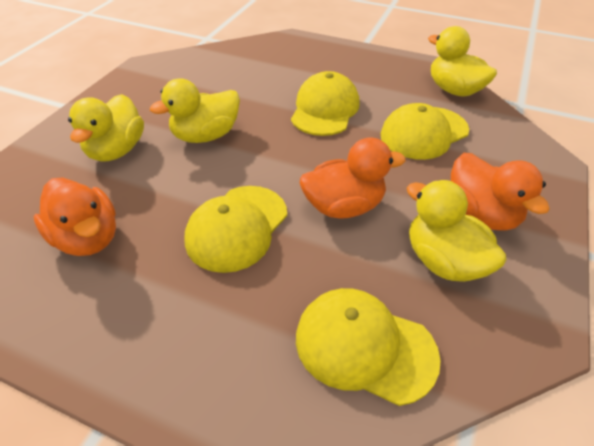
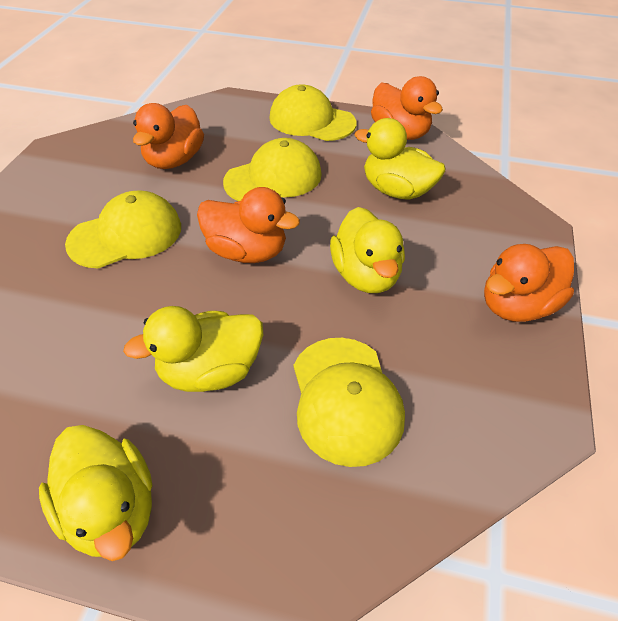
orange duck: 3 -> 4

